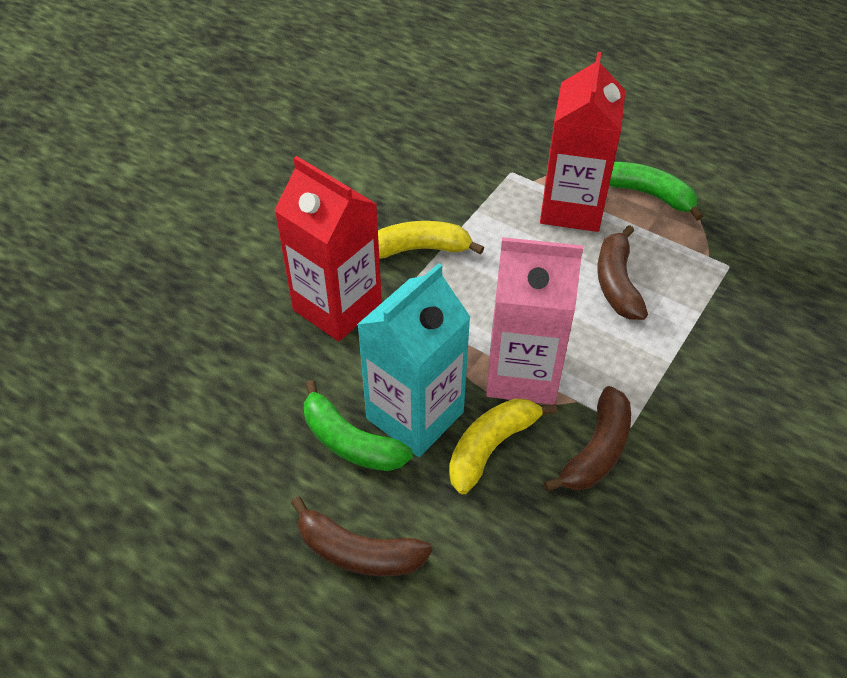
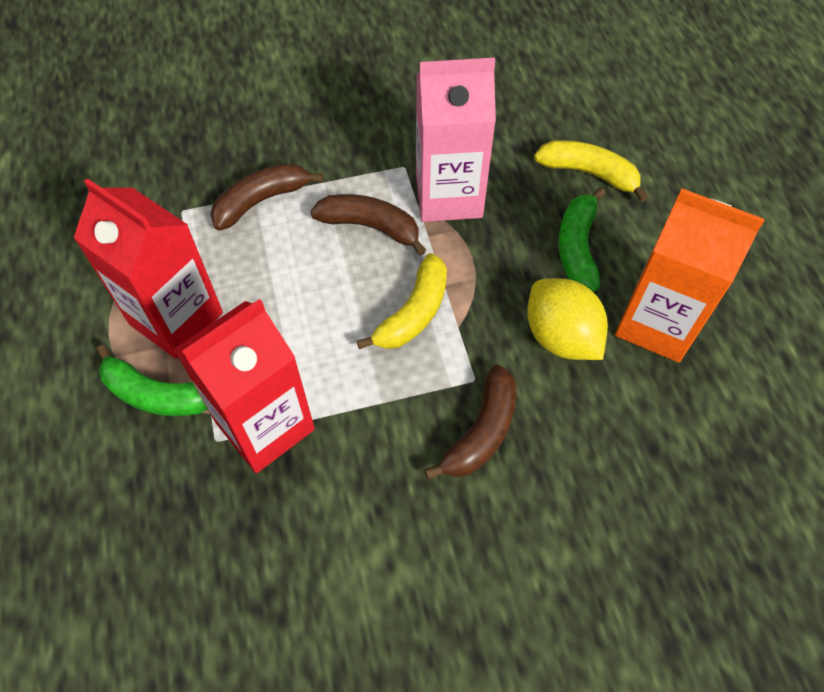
orange carton: 0 -> 1
turquoise carton: 1 -> 0
yellow lemon: 0 -> 1

